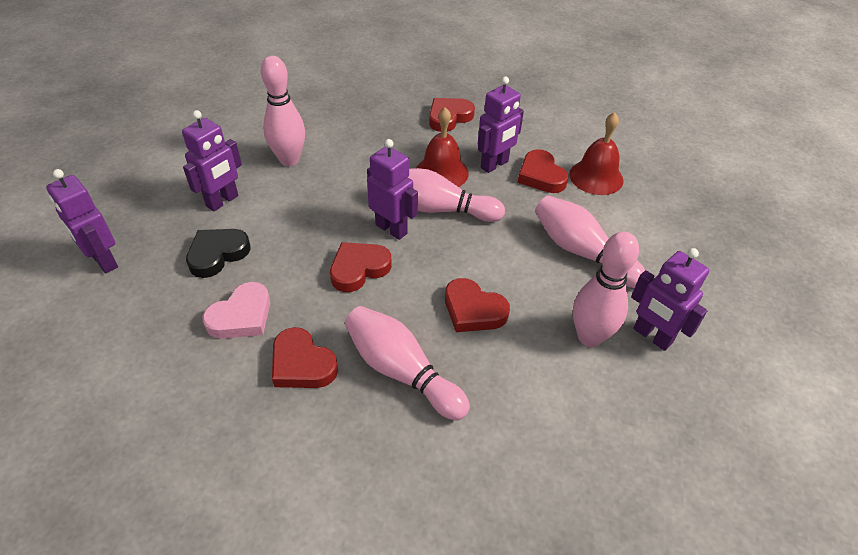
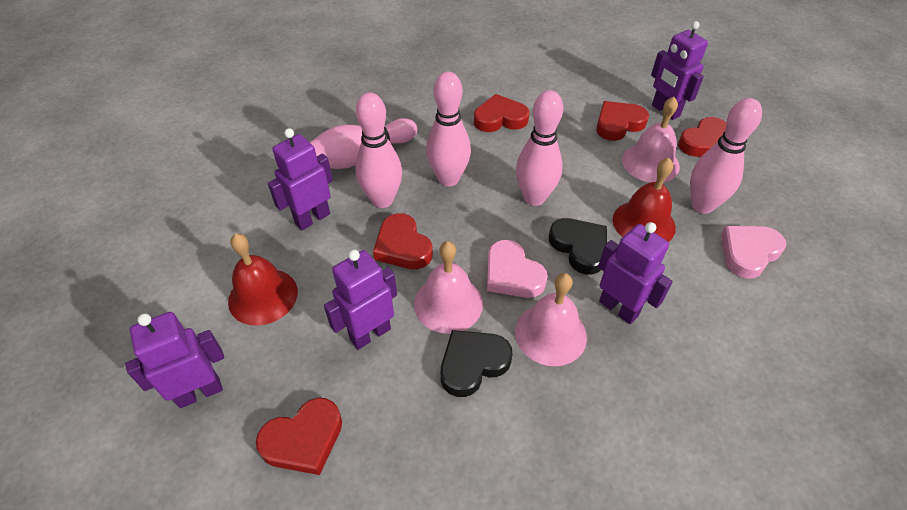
black heart: 1 -> 2
pink bell: 0 -> 3
pink heart: 1 -> 2

